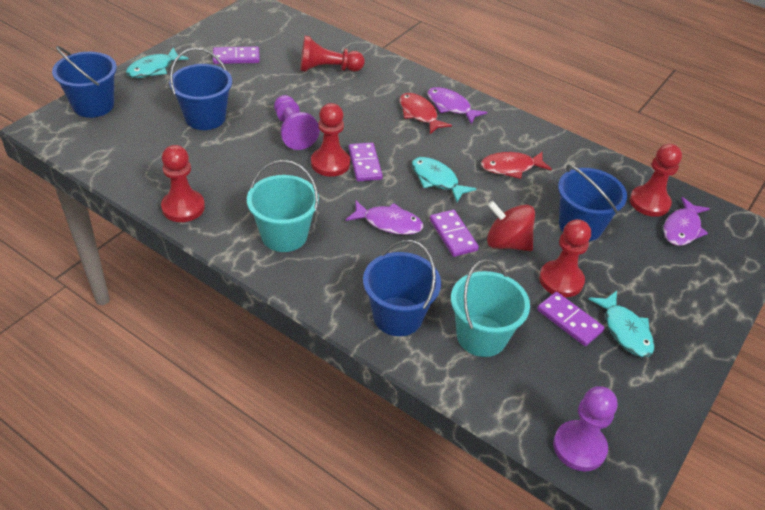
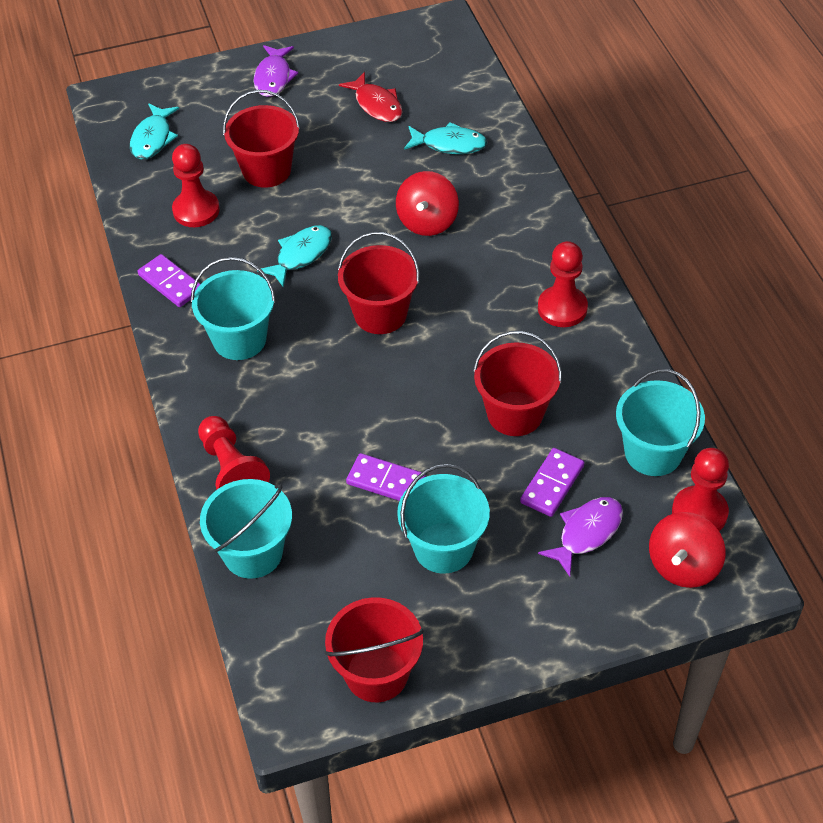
blue bucket: 4 -> 0
purple domino: 4 -> 3
purple fish: 3 -> 2
purple pawn: 2 -> 0
red bucket: 0 -> 4
red fish: 2 -> 1
red pawn: 5 -> 4
red spinning top: 1 -> 2
turquoise bucket: 2 -> 4

